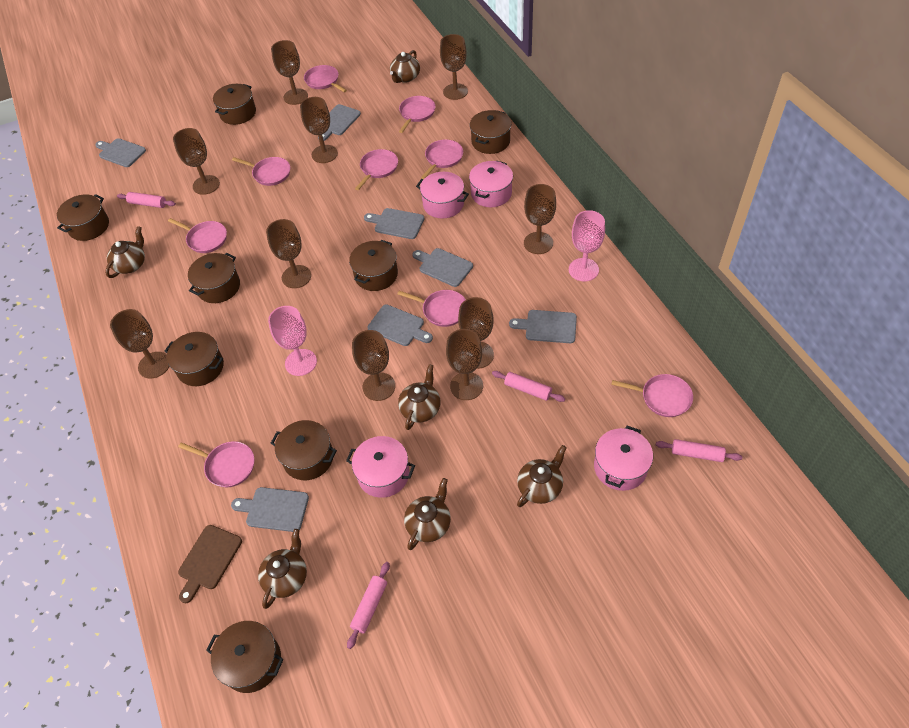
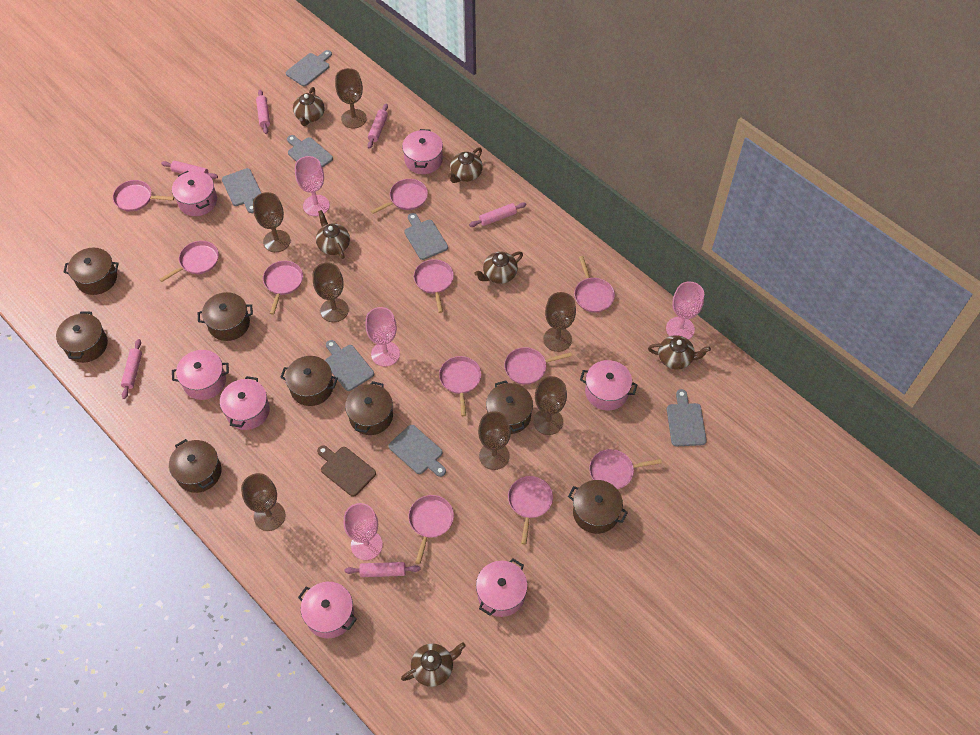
brown goblet: 10 -> 7
pink goblet: 2 -> 4
pink pan: 9 -> 11
pink pot: 4 -> 7
pink rolling pin: 4 -> 6

